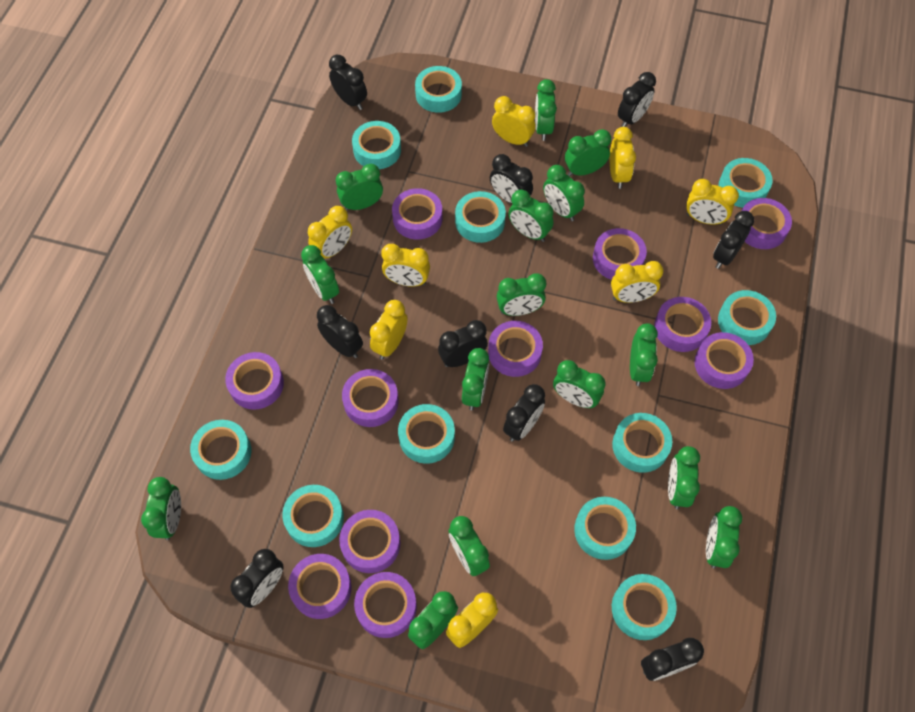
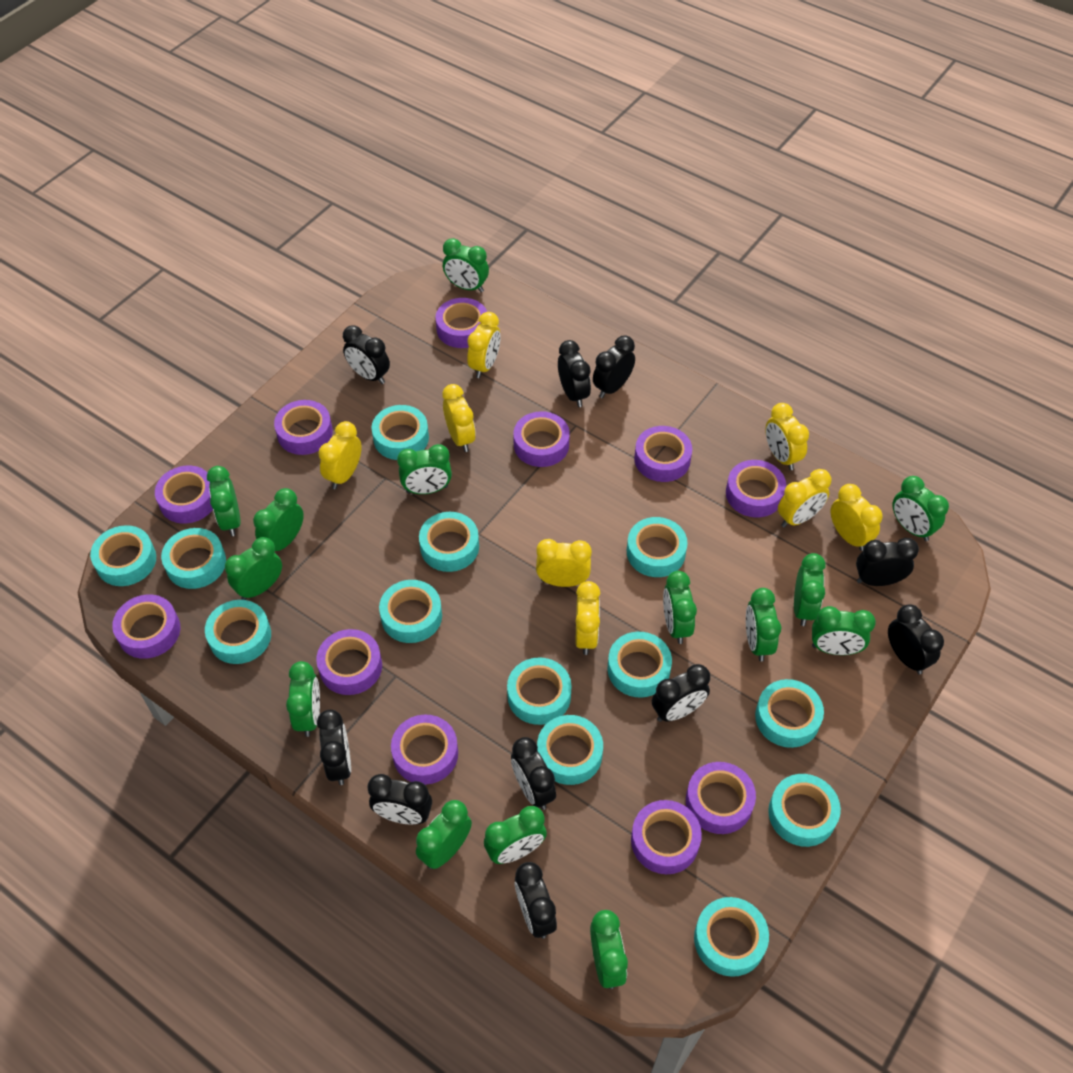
black clock: 9 -> 10
green clock: 15 -> 14
turquoise tape: 11 -> 13

